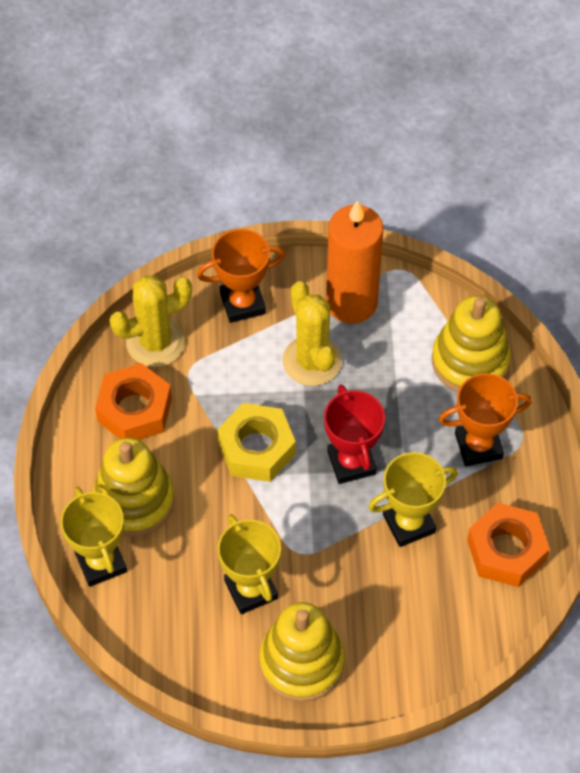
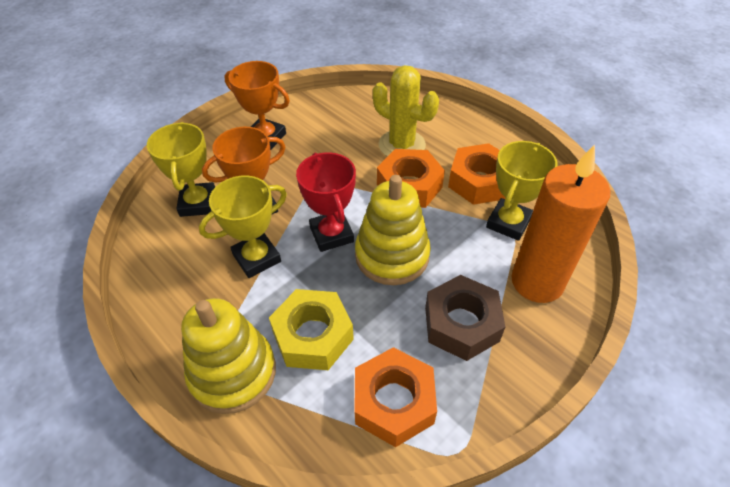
brown nut: 0 -> 1
orange nut: 2 -> 3
yellow cactus: 2 -> 1
yellow stacking toy: 3 -> 2

